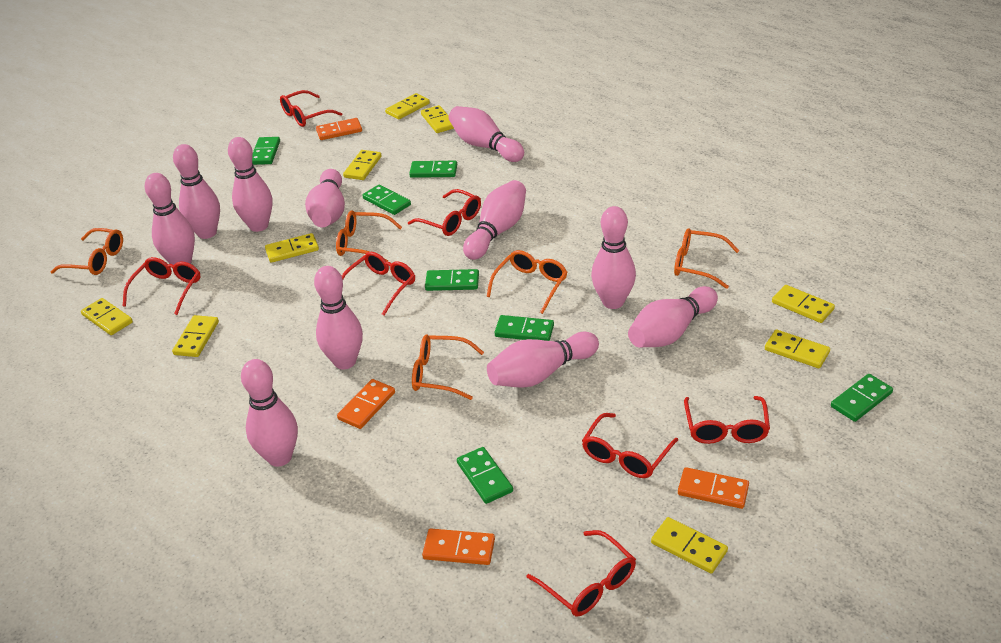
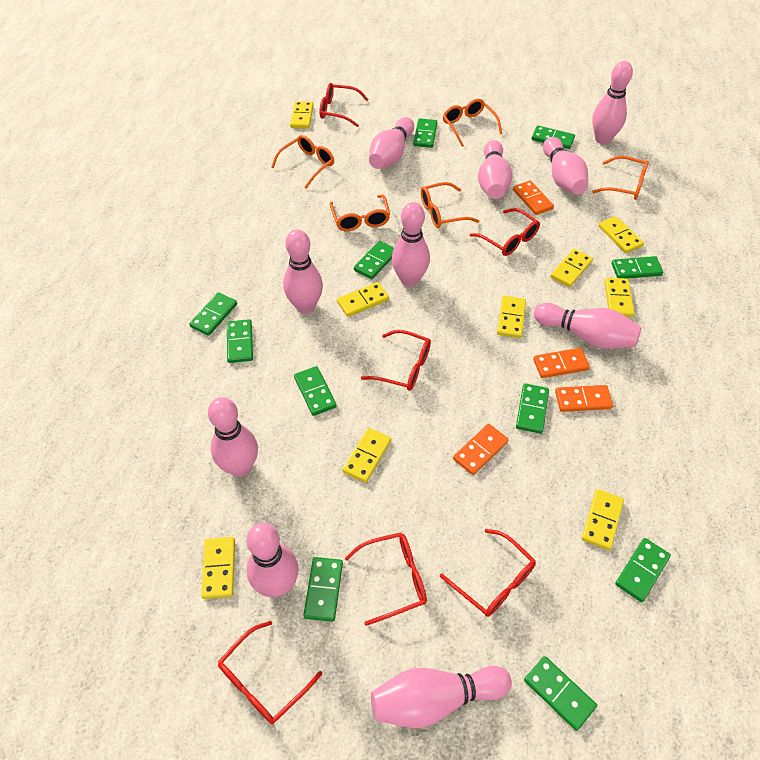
green domino: 7 -> 11
pink bowling pin: 11 -> 10
red glasses: 7 -> 6

